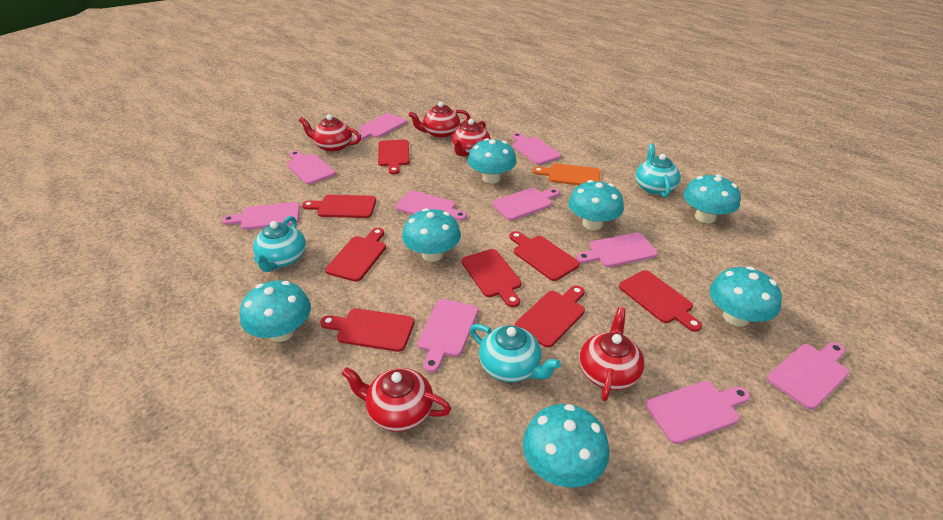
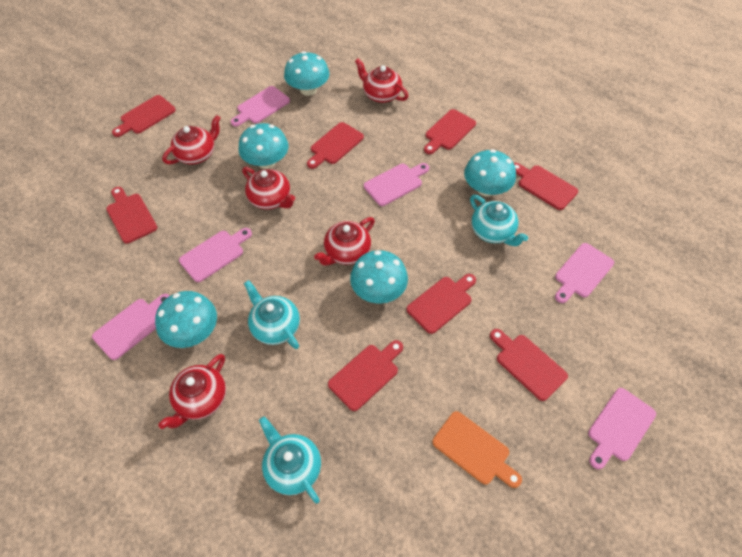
pink cutting board: 10 -> 6
turquoise mushroom: 7 -> 5

